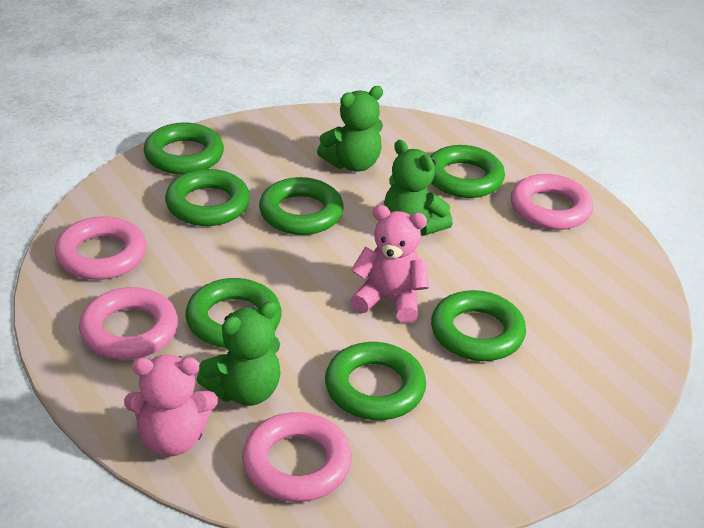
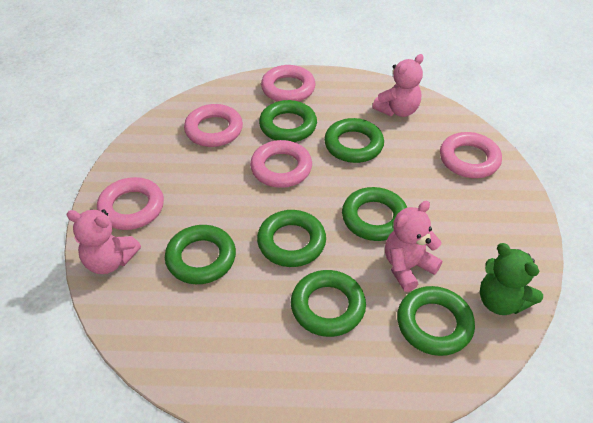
green teddy bear: 3 -> 1
pink ring: 4 -> 5
pink teddy bear: 2 -> 3

